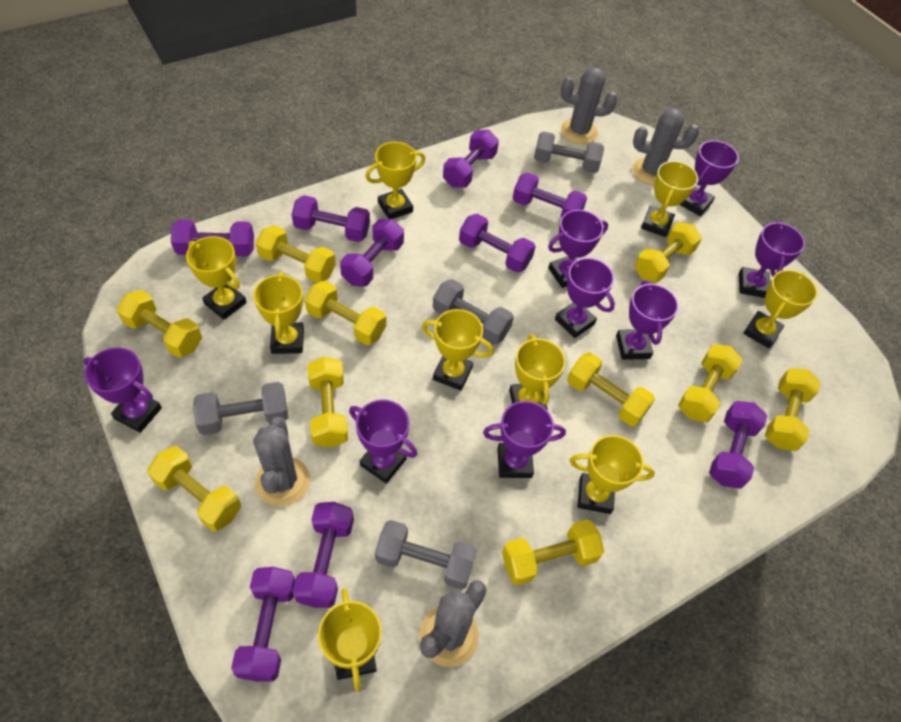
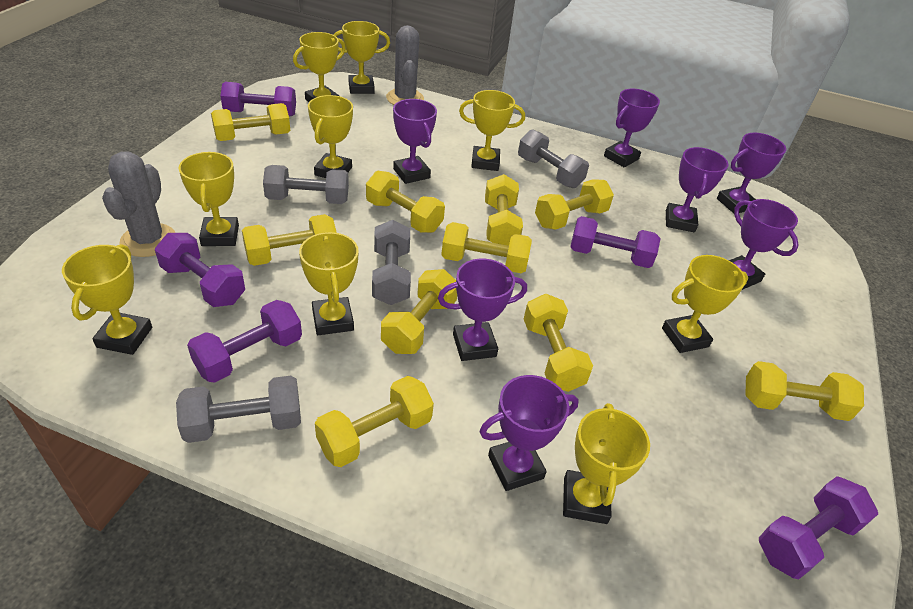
grey cactus: 4 -> 2
purple dumbbell: 9 -> 5
purple trophy: 8 -> 7

